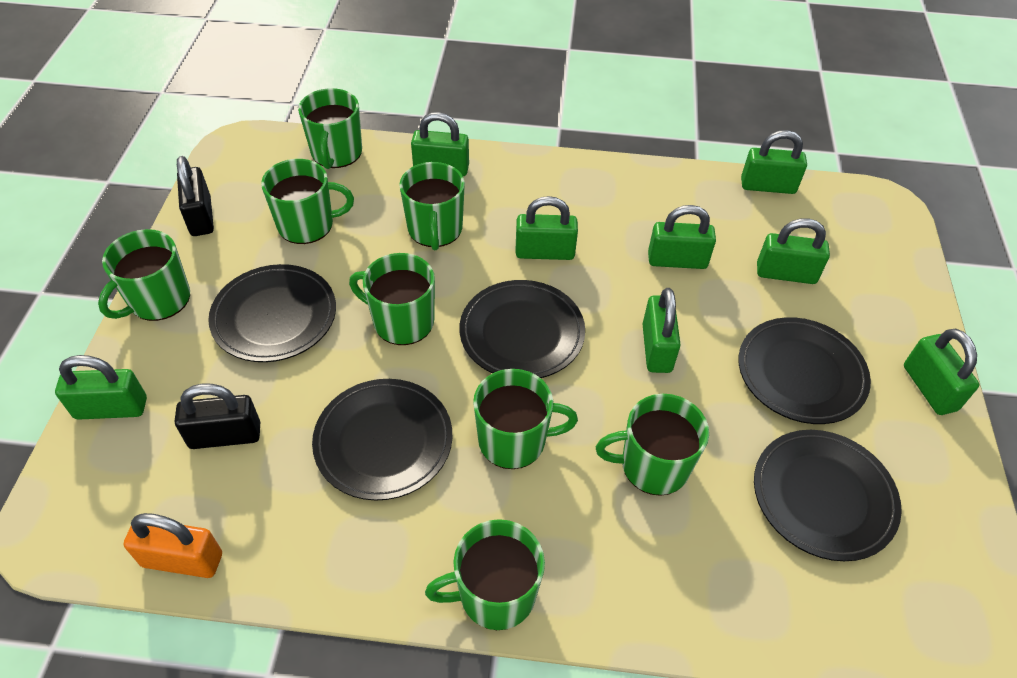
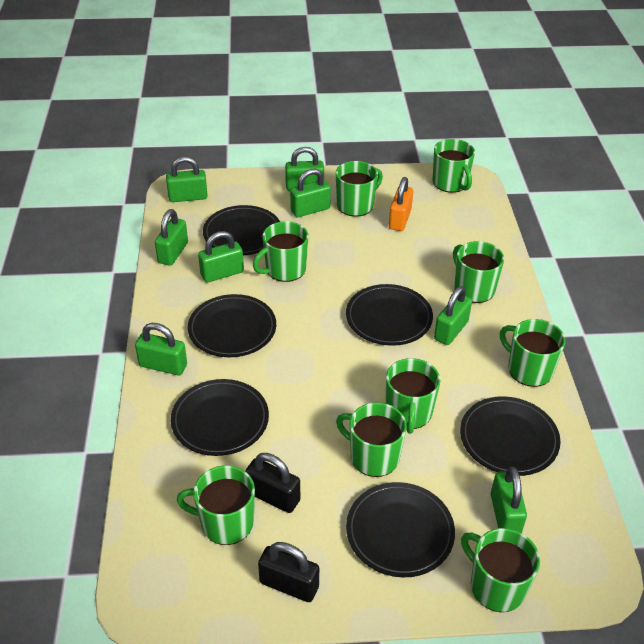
black plate: 5 -> 6
green mug: 8 -> 9

